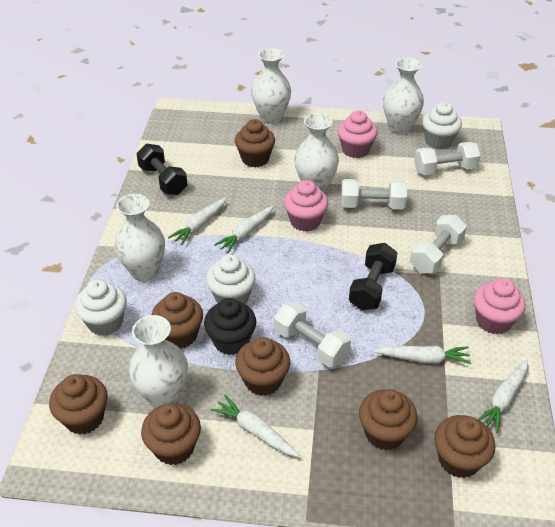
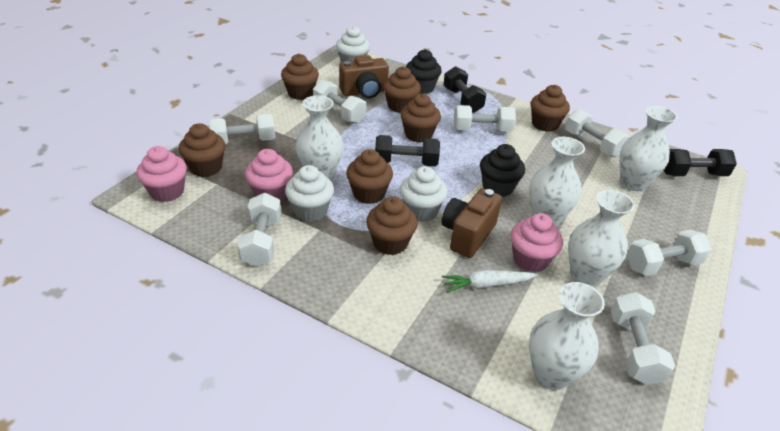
black cupcake: 1 -> 2
black dumbbell: 2 -> 3
brown camera: 0 -> 2
white carrot: 5 -> 1
white dumbbell: 4 -> 7

